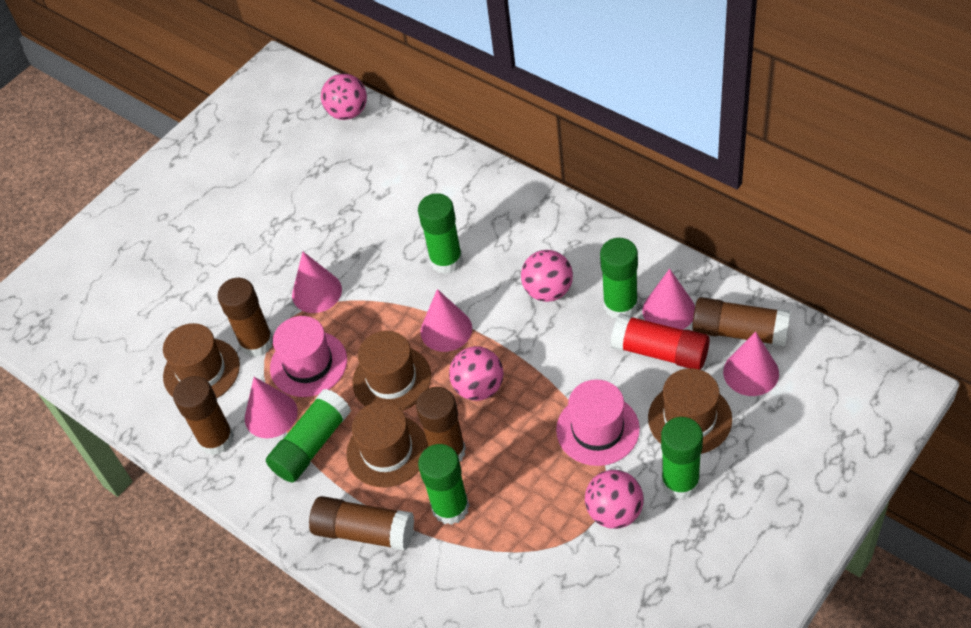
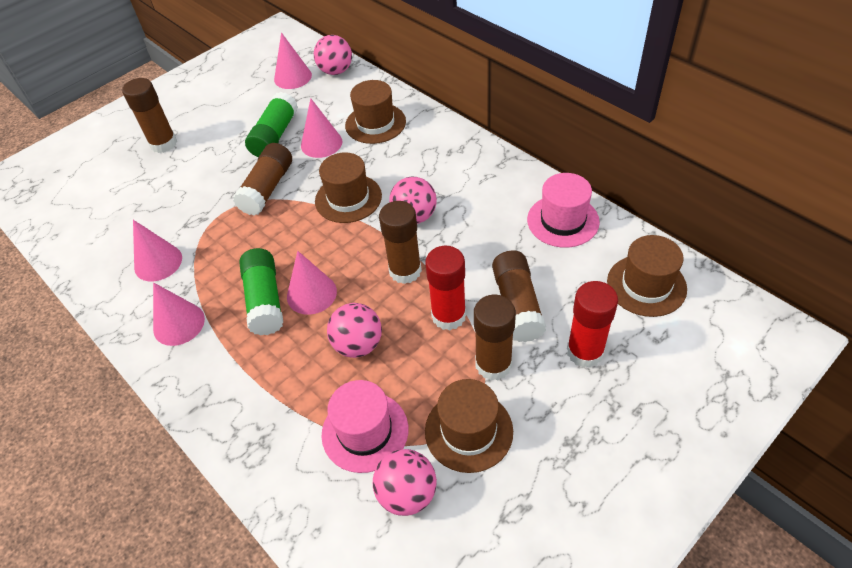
green glue stick: 5 -> 2
red glue stick: 1 -> 2

